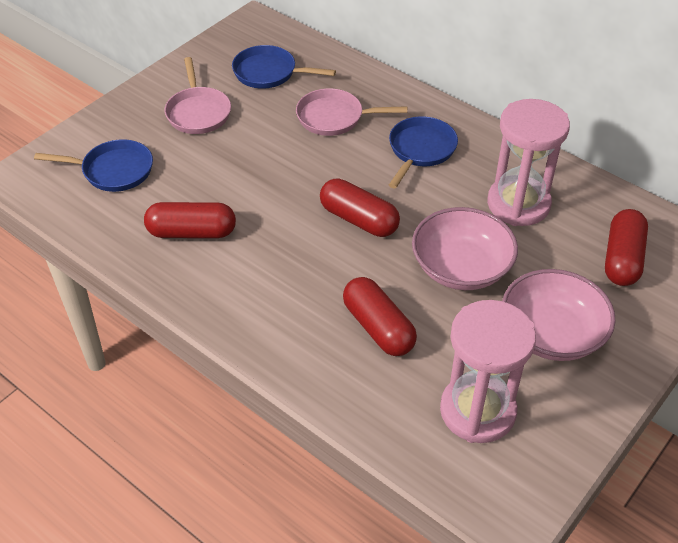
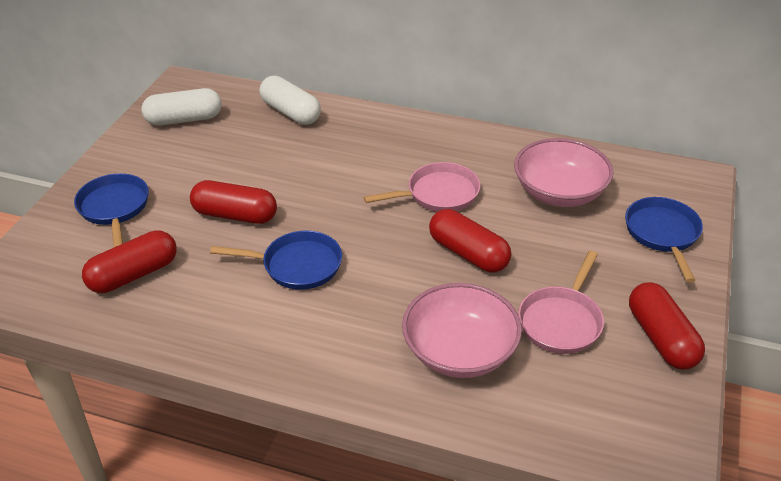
pink hourglass: 2 -> 0
white capsule: 0 -> 2

